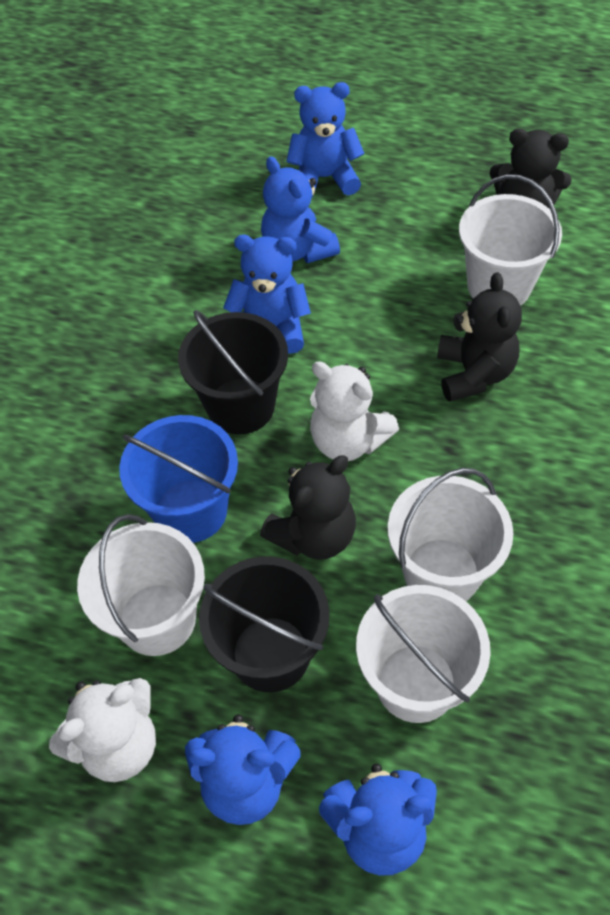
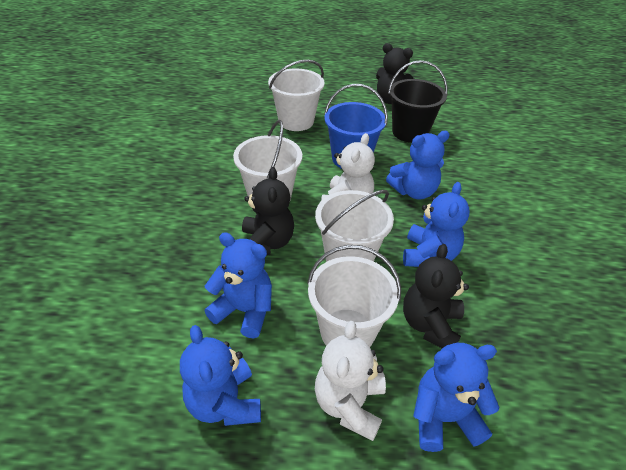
black bucket: 2 -> 1

